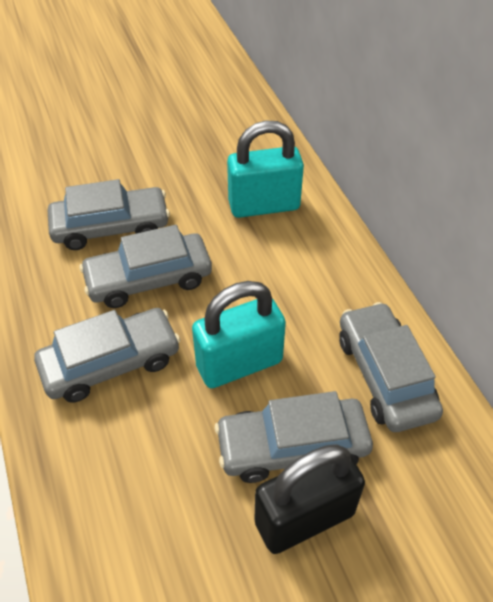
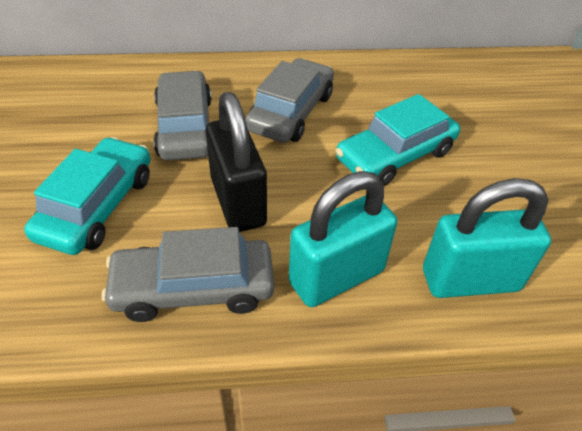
grey car: 5 -> 3
turquoise car: 0 -> 2

